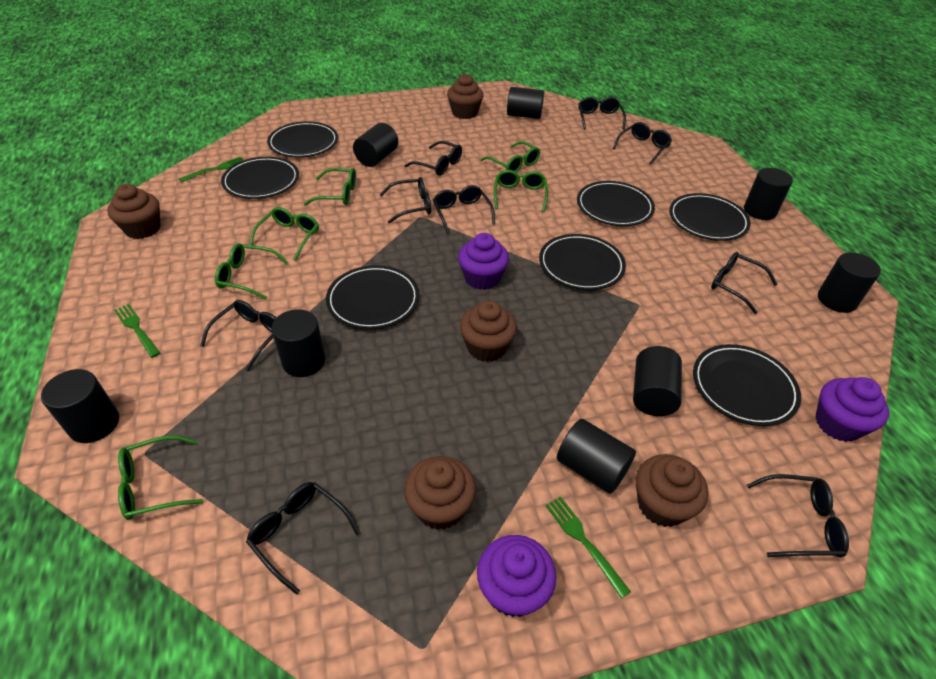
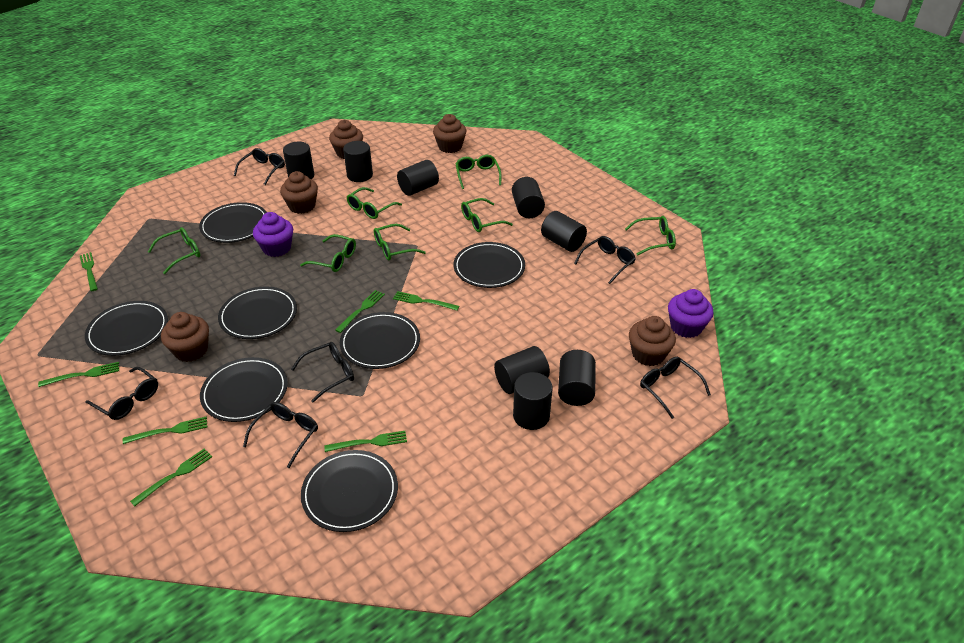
black glasses: 9 -> 6
green fork: 3 -> 7
green glasses: 6 -> 7
purple cupcake: 3 -> 2

